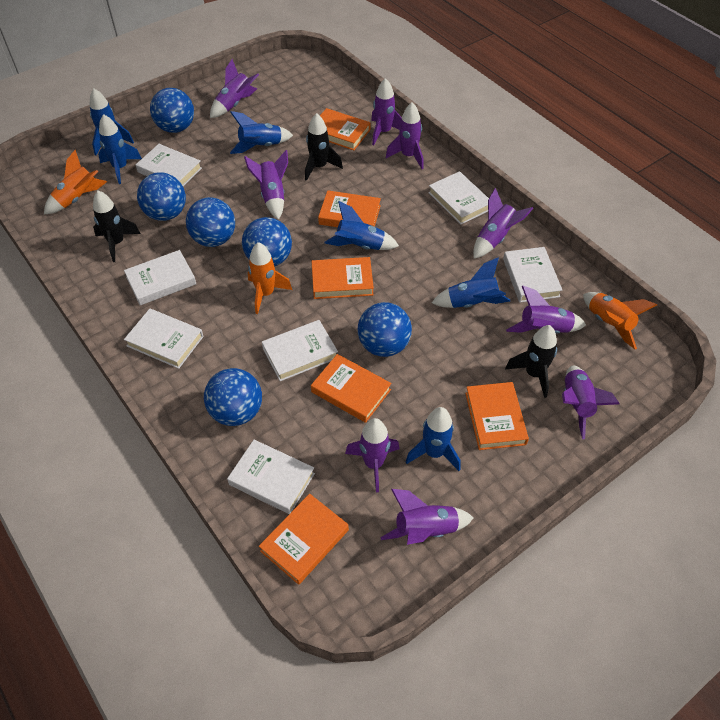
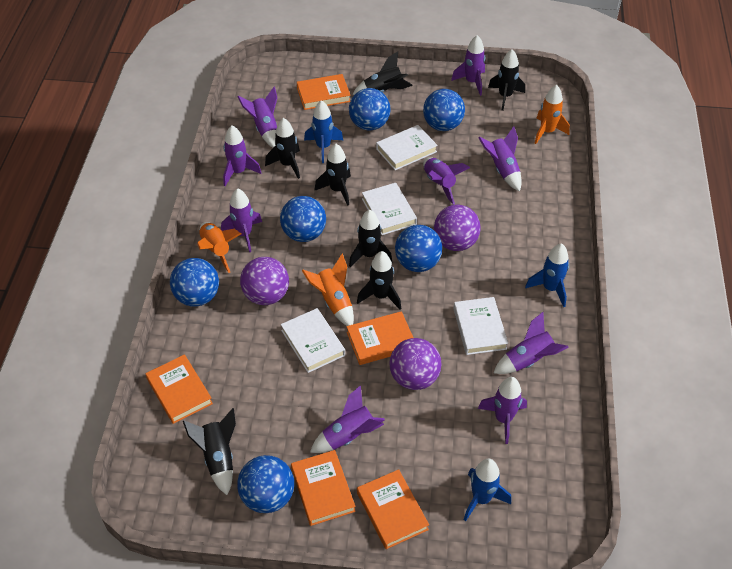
black rocket: 3 -> 7
blue rocket: 6 -> 3
orange book: 6 -> 5
purple ball: 0 -> 3
white book: 7 -> 4

